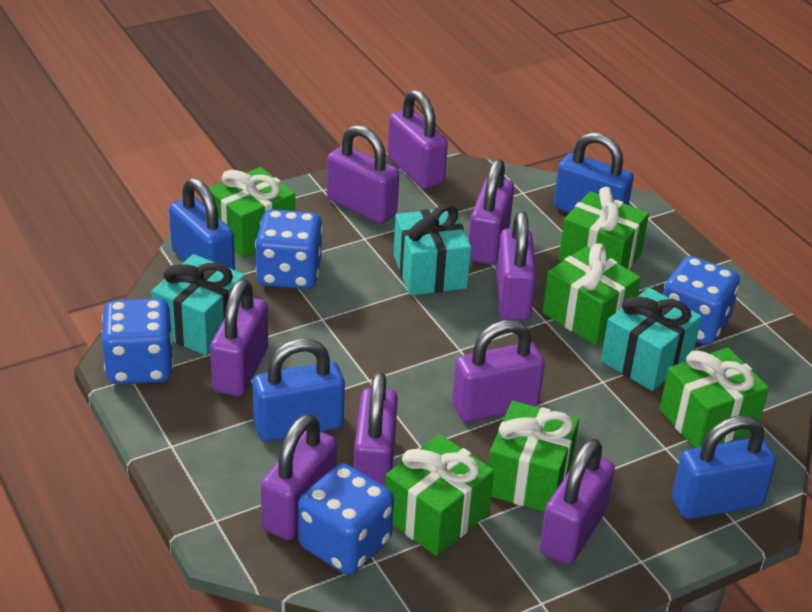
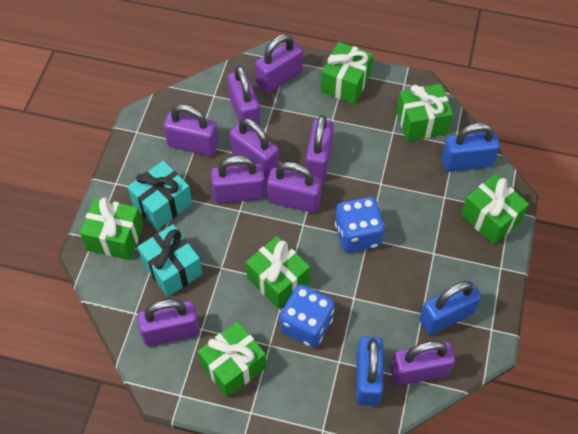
blue dice: 4 -> 2
blue padlock: 4 -> 3
turquoise gift: 3 -> 2

